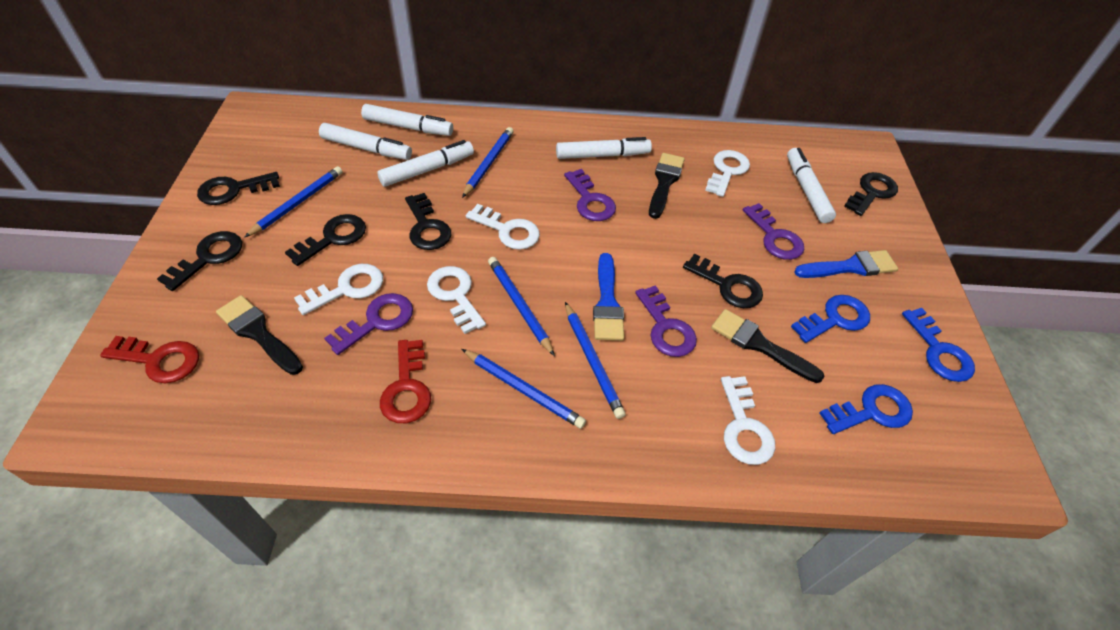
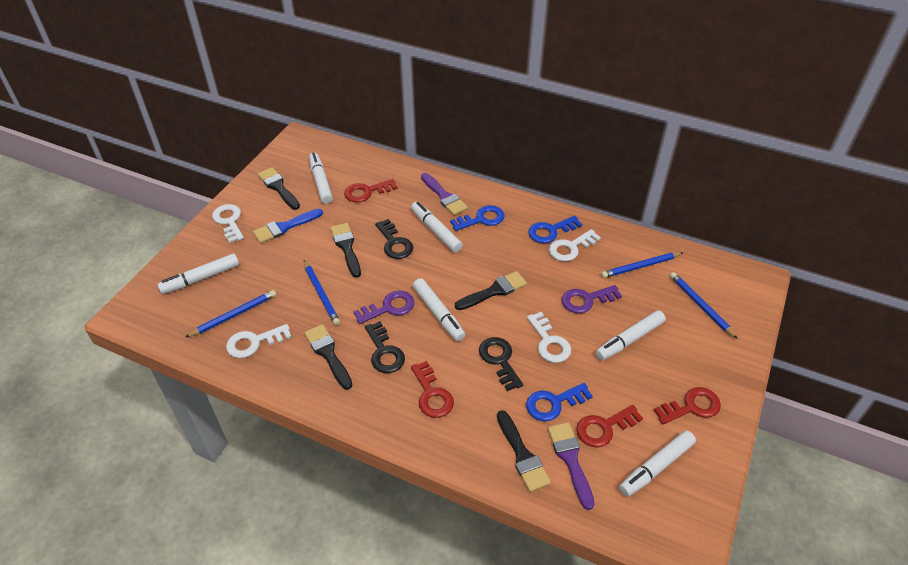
black brush: 3 -> 5
black key: 6 -> 3
blue brush: 2 -> 1
blue pencil: 5 -> 4
purple brush: 0 -> 2
purple key: 4 -> 2
red key: 2 -> 4
white key: 5 -> 4
white marker: 5 -> 6

